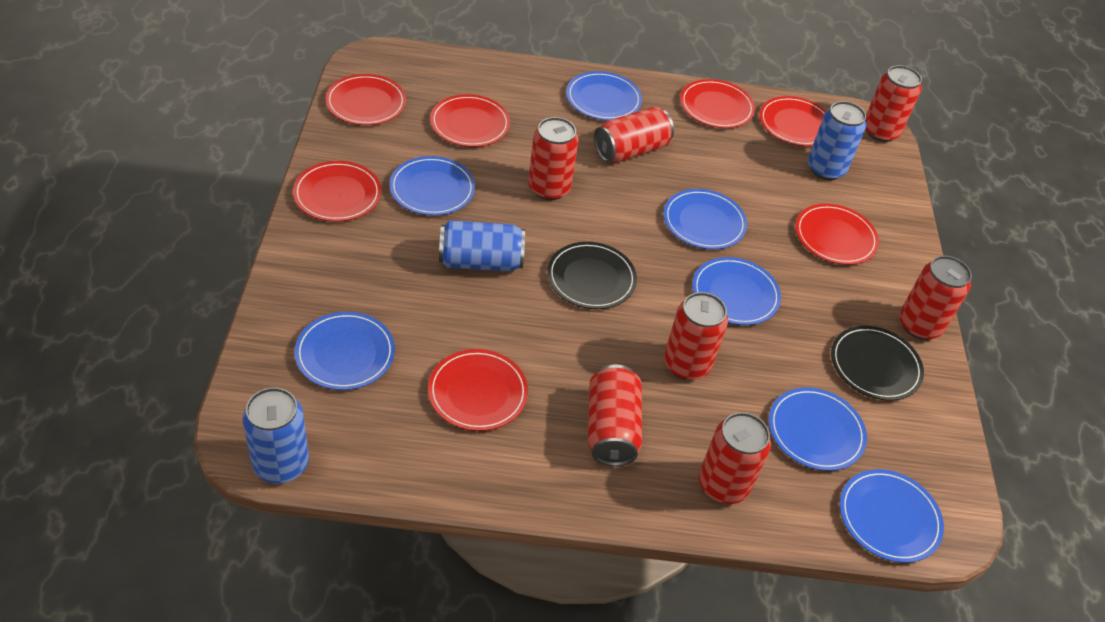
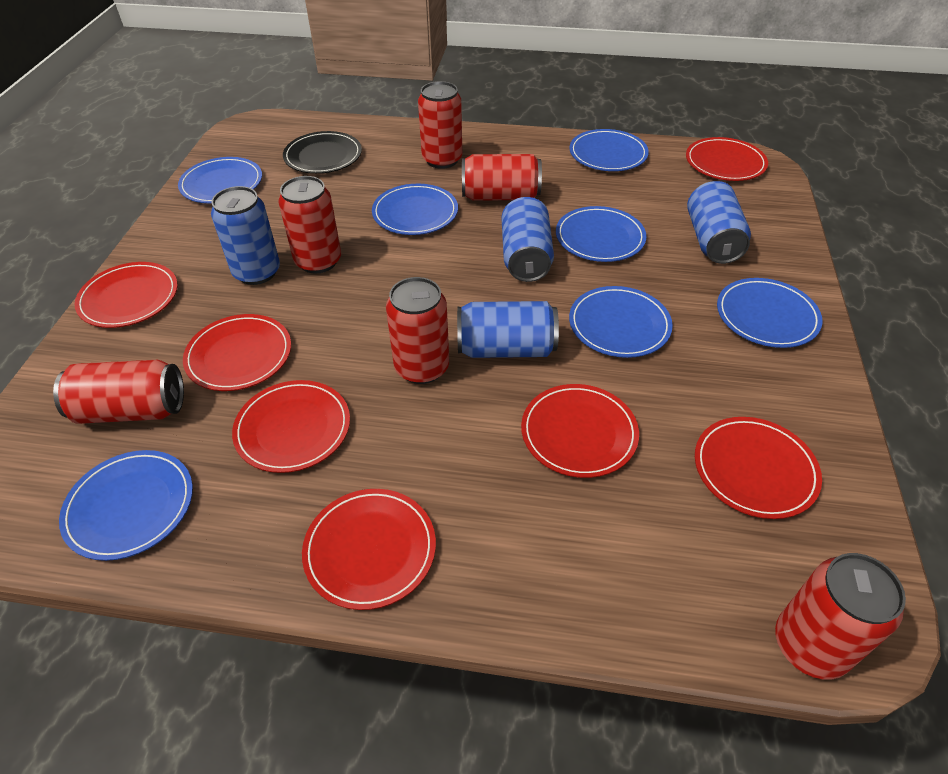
black plate: 2 -> 1
blue can: 3 -> 4
red can: 7 -> 6

